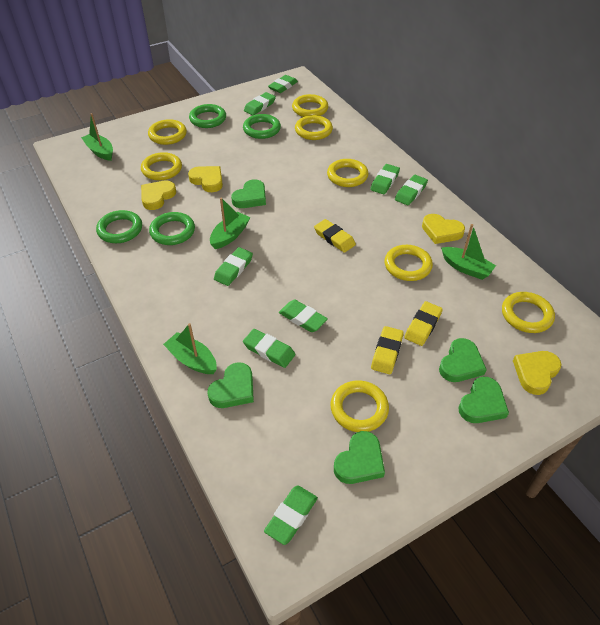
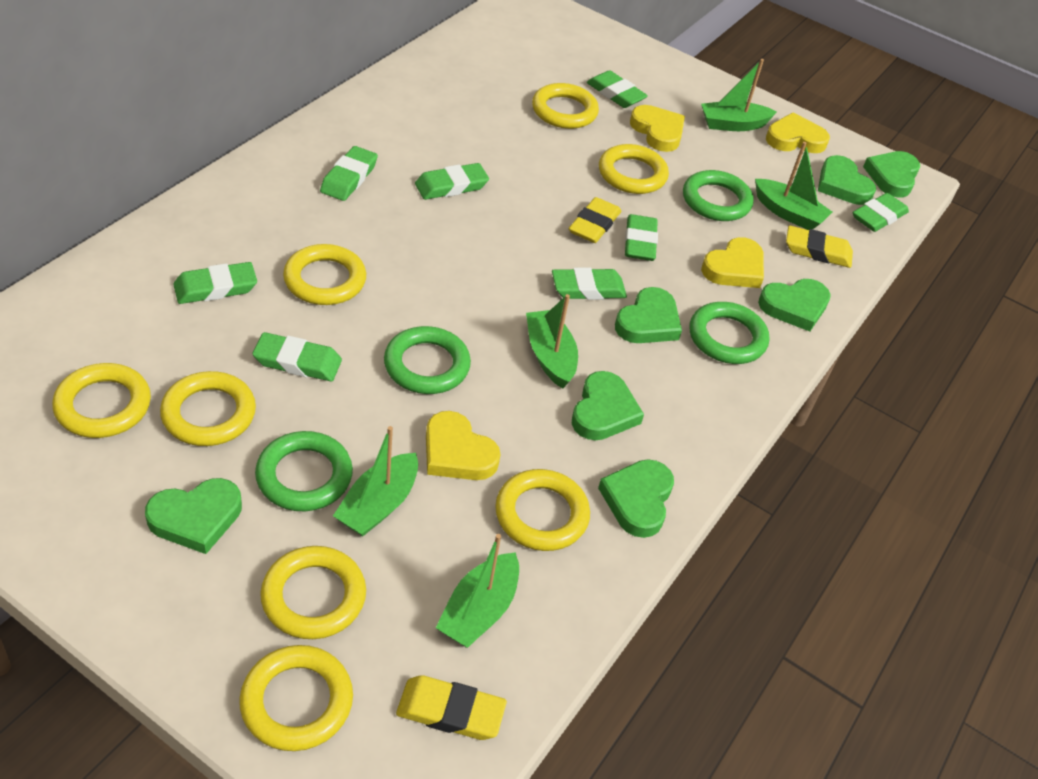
green boat: 4 -> 5
green heart: 5 -> 7

